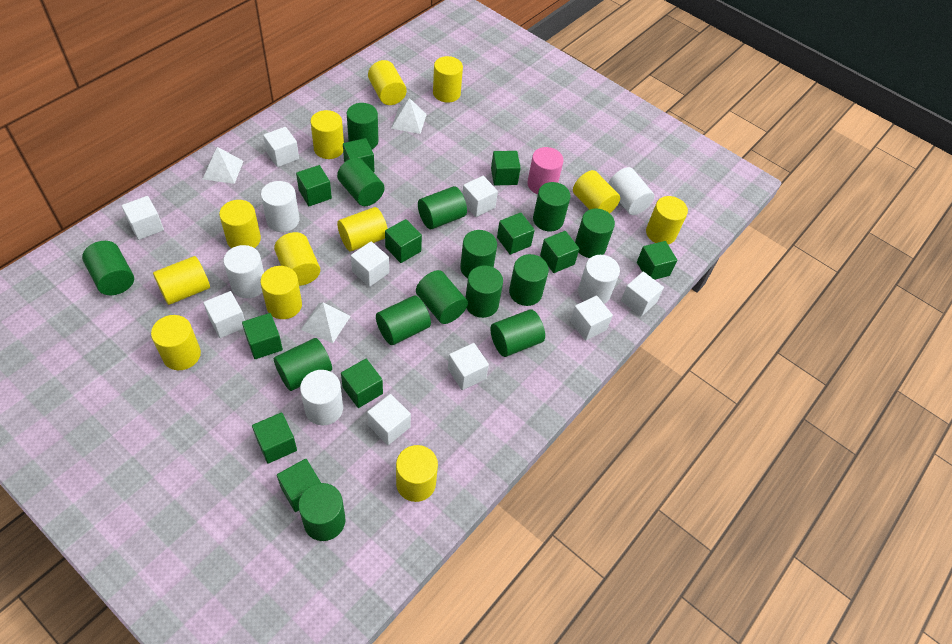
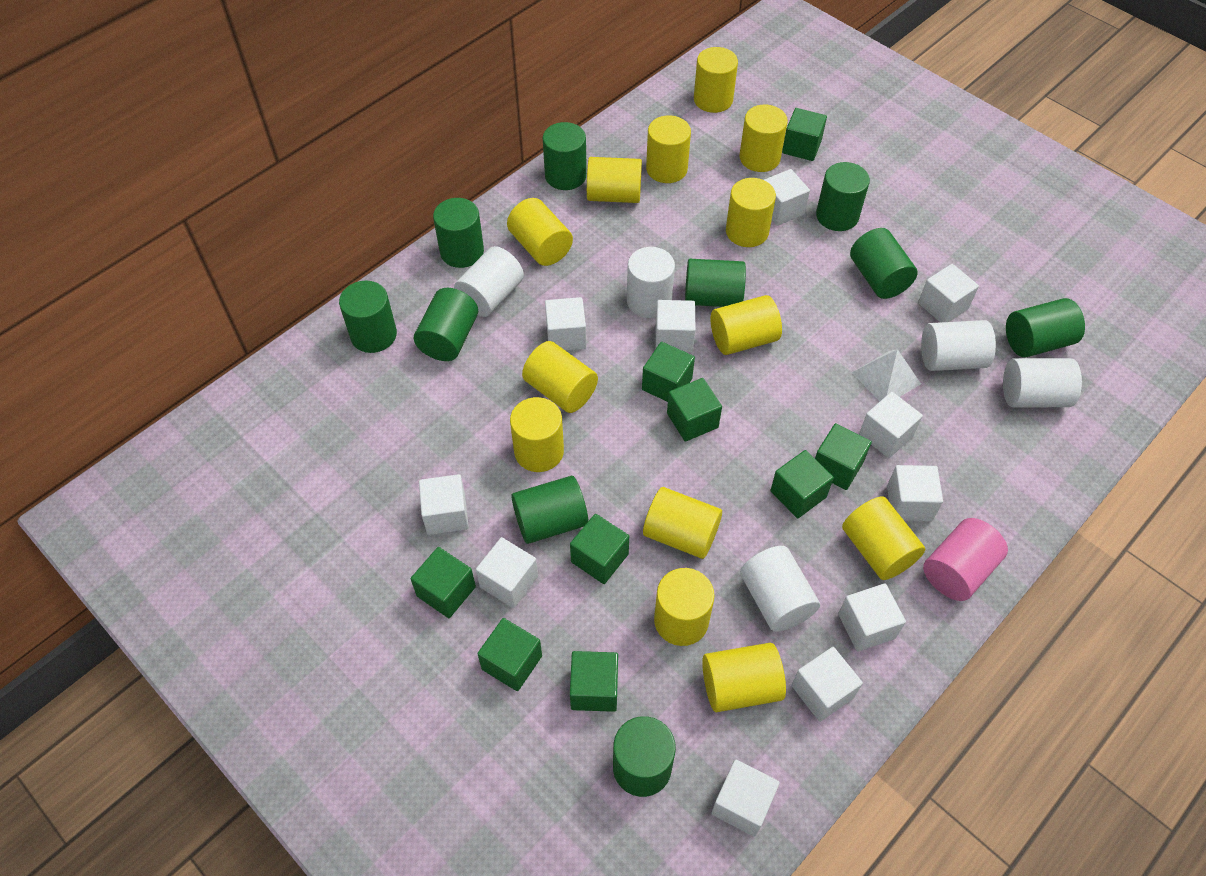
green cube: 11 -> 9
green cylinder: 14 -> 10
white cube: 9 -> 11
white pyramid: 3 -> 1
yellow cylinder: 12 -> 13

